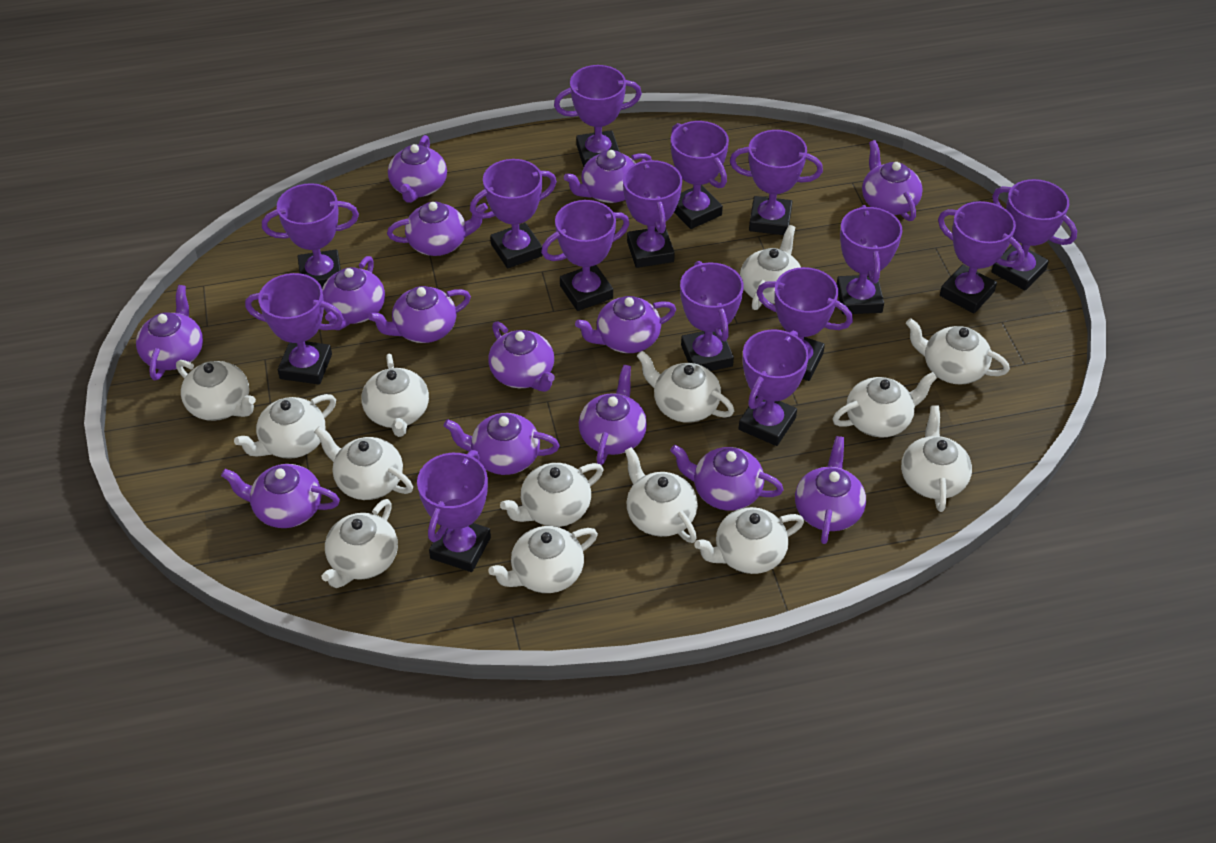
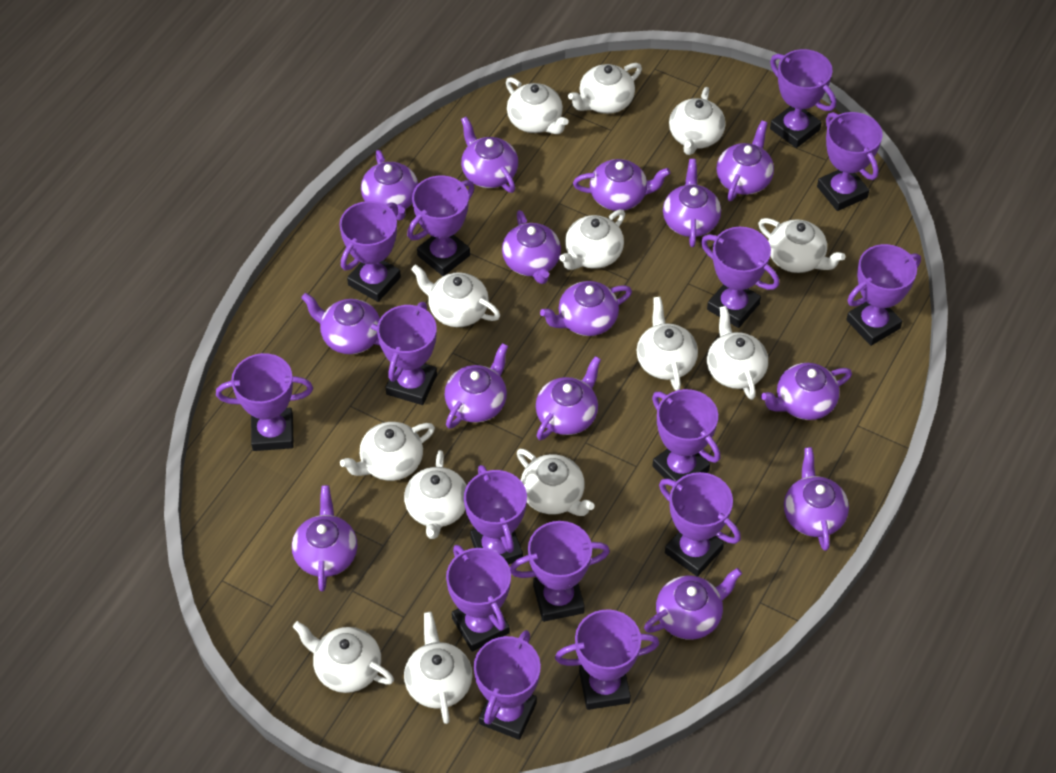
white teapot: 14 -> 13

